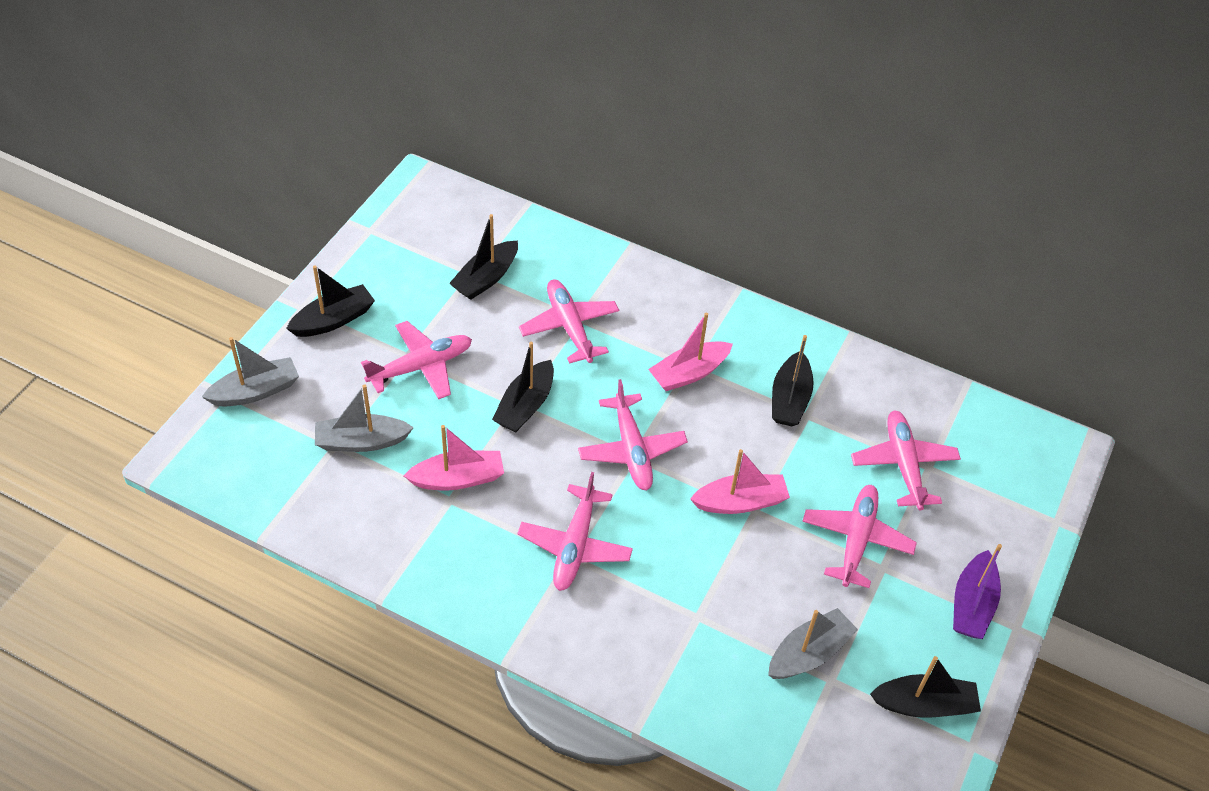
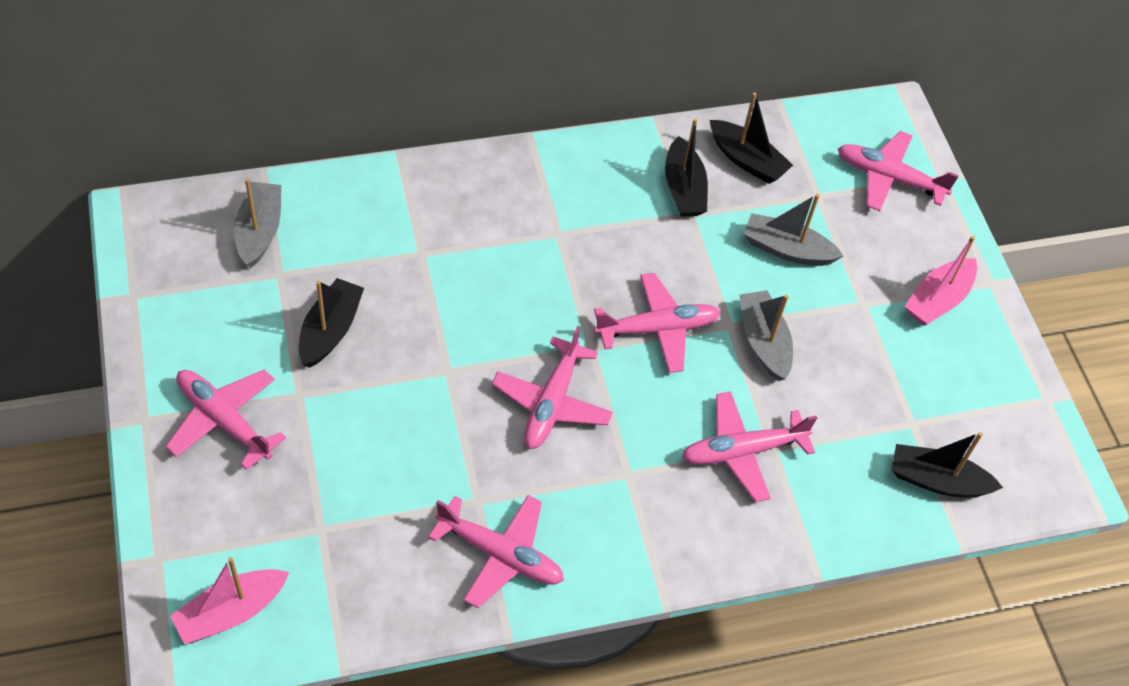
black boat: 5 -> 4
pink boat: 3 -> 2
purple boat: 1 -> 0

